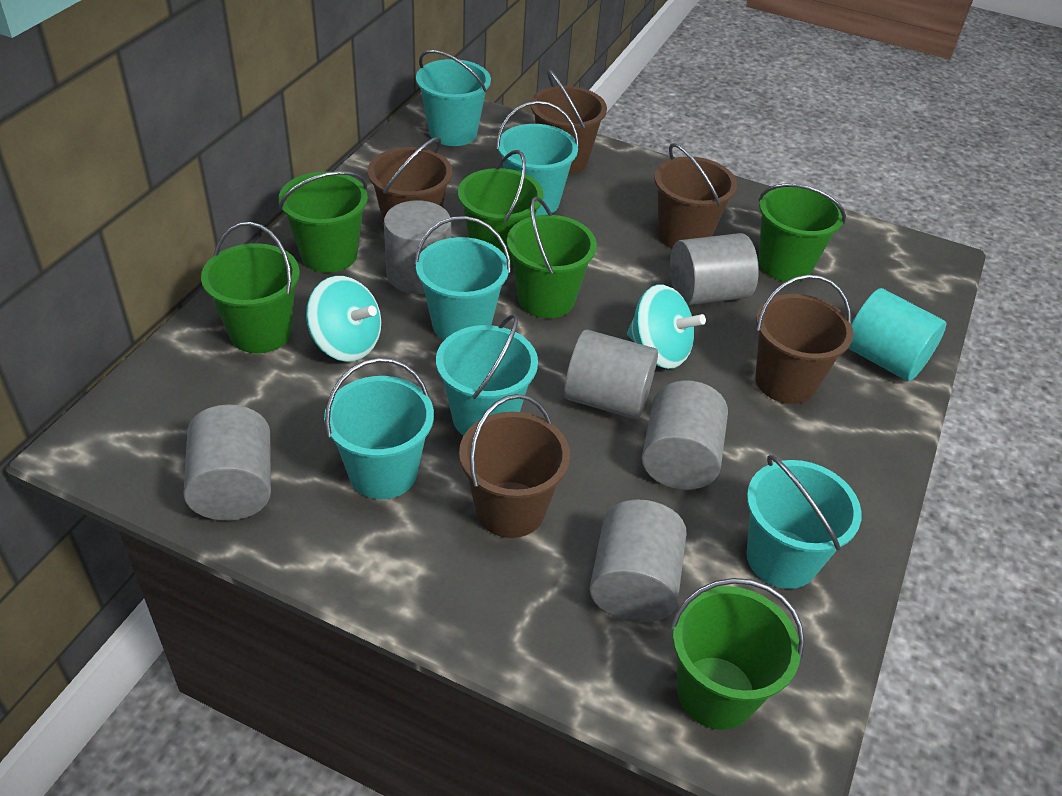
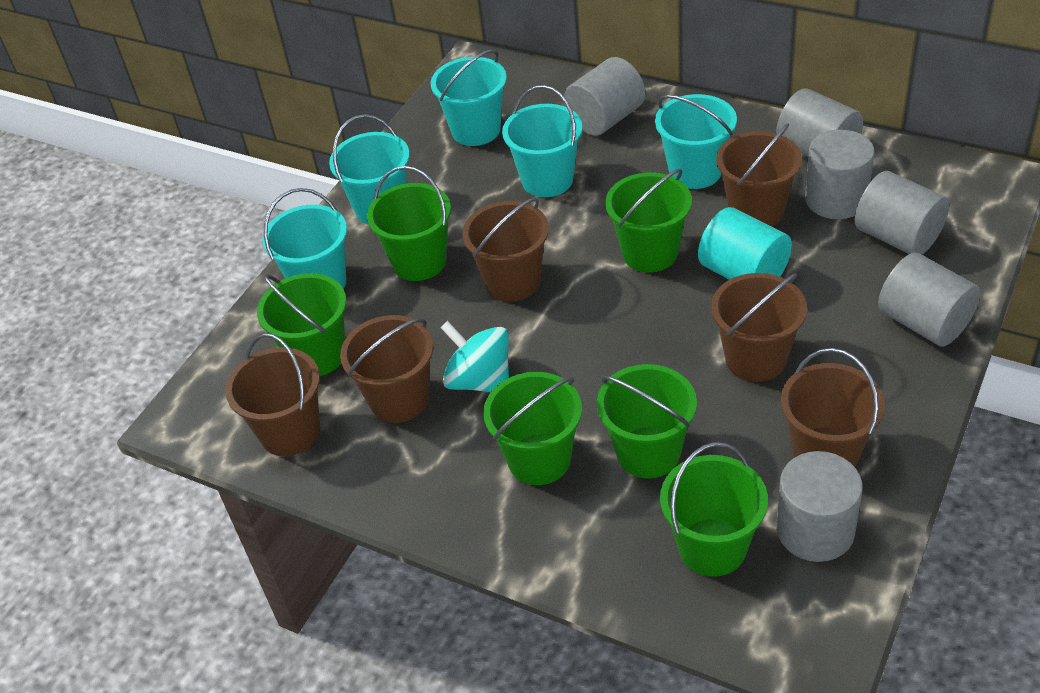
brown bucket: 5 -> 6
turquoise bucket: 6 -> 5
turquoise spinning top: 2 -> 1

